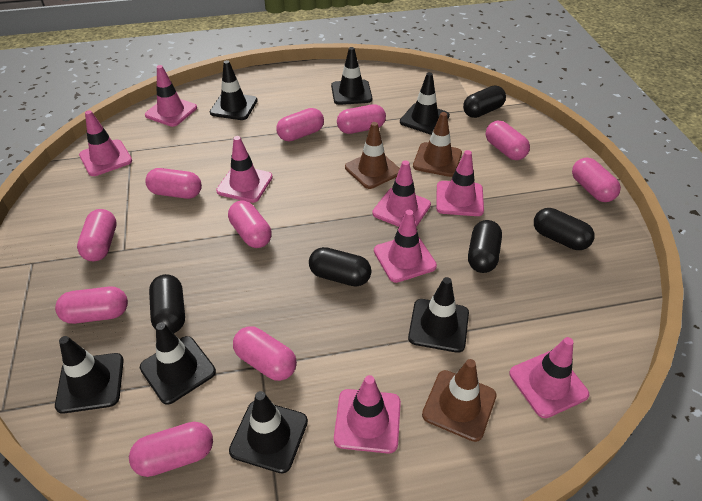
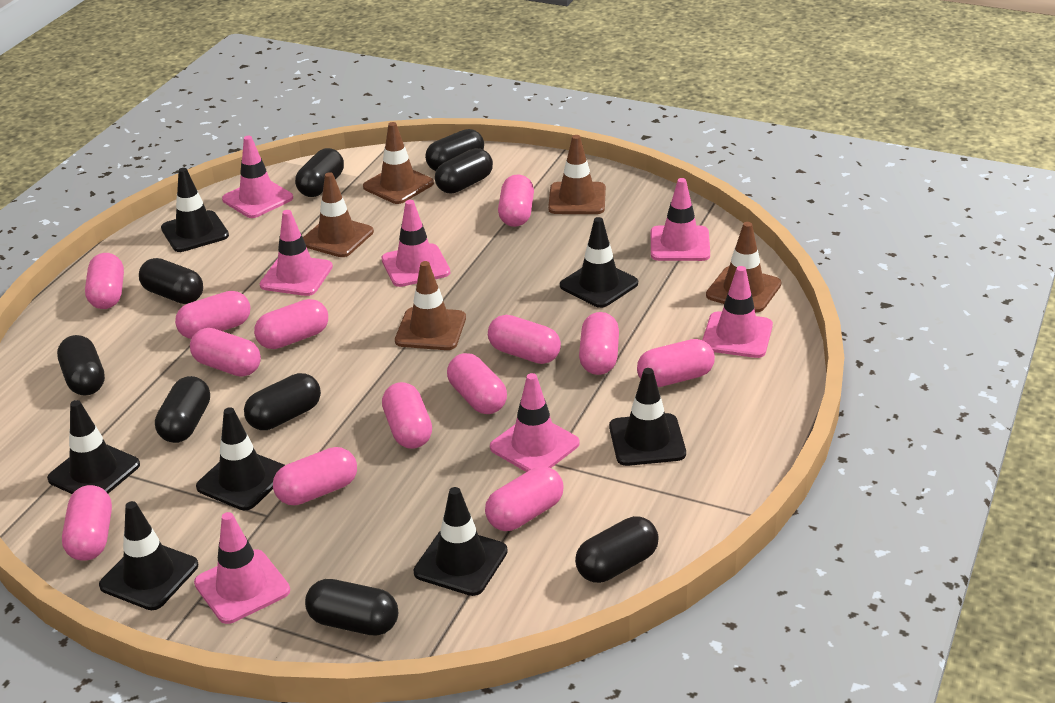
black capsule: 5 -> 9
brown traffic cone: 3 -> 5
pink capsule: 10 -> 13
pink traffic cone: 8 -> 7

